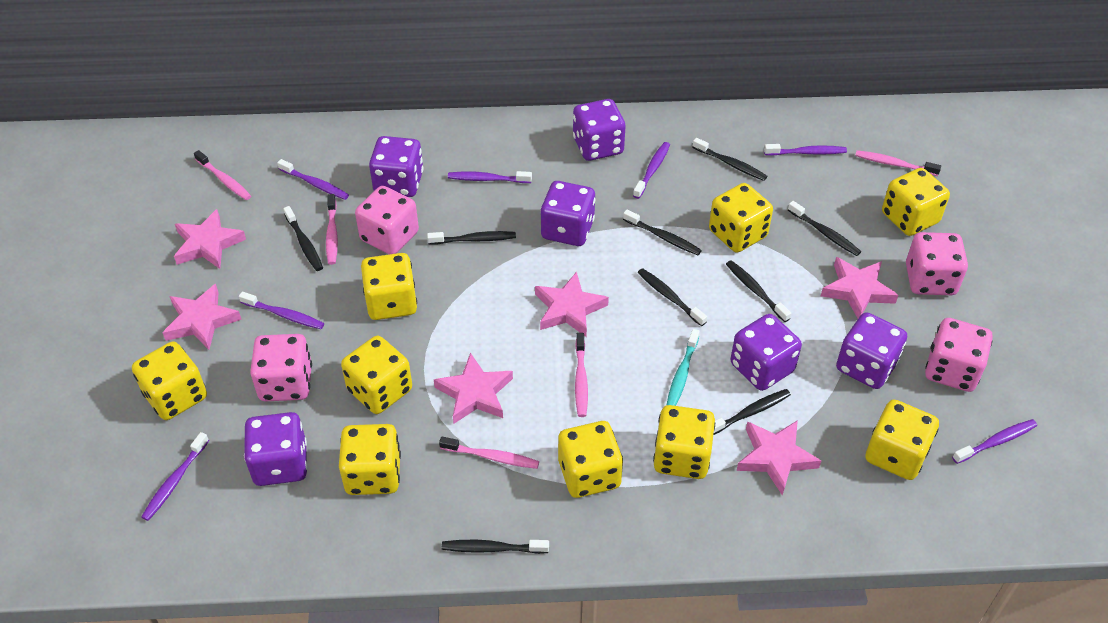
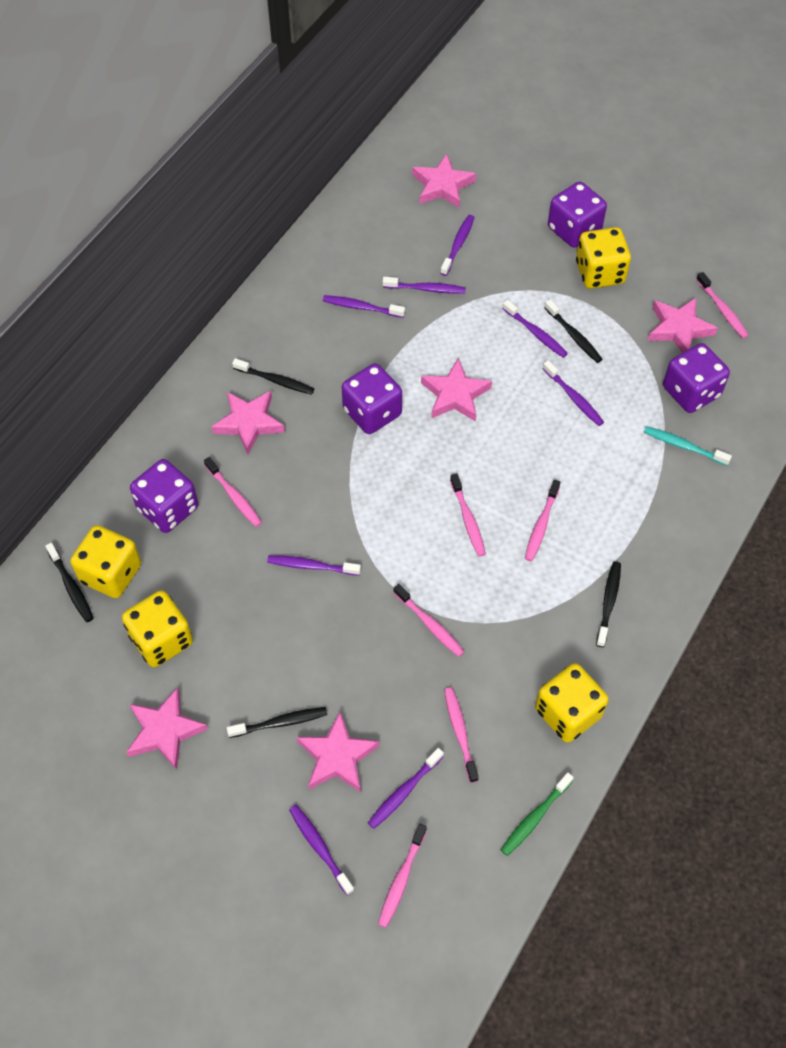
black toothbrush: 9 -> 5
green toothbrush: 0 -> 1
pink dice: 4 -> 0
pink toothbrush: 5 -> 7
purple dice: 6 -> 4
purple toothbrush: 7 -> 8
yellow dice: 9 -> 4

